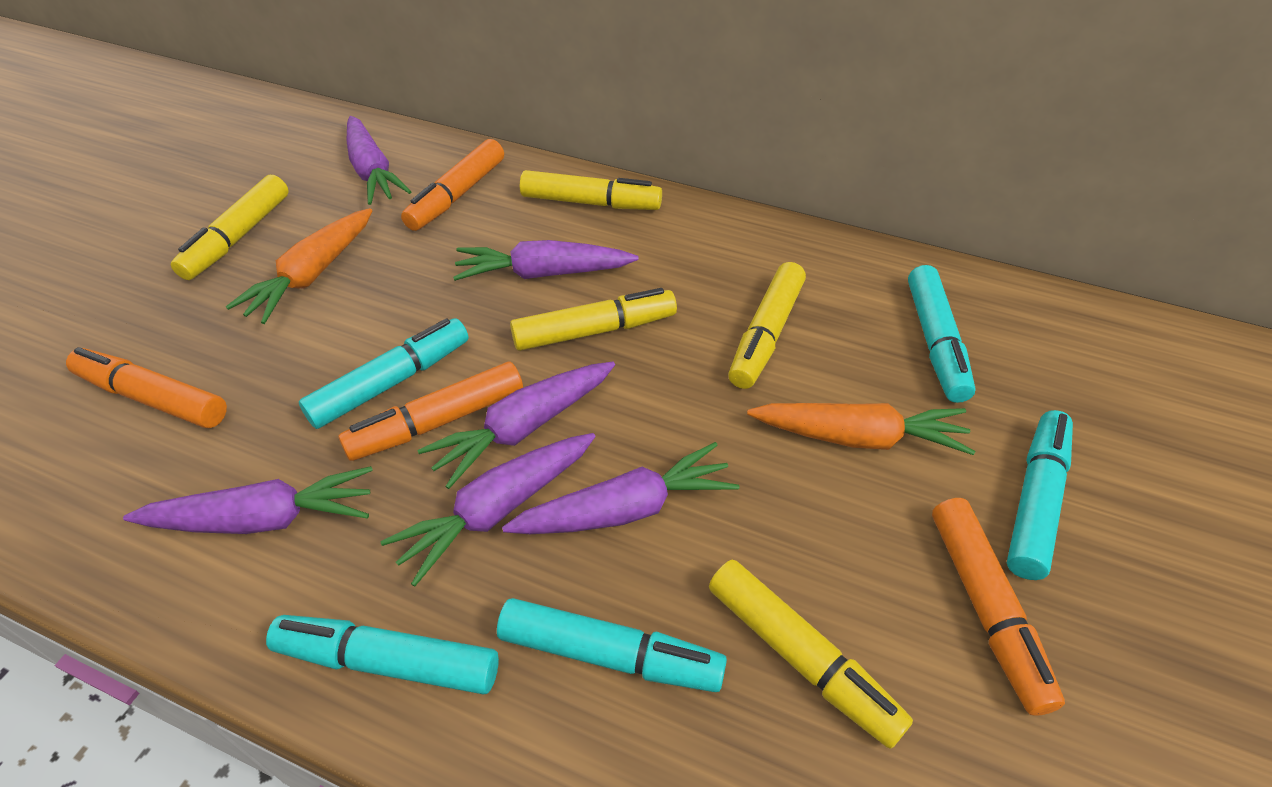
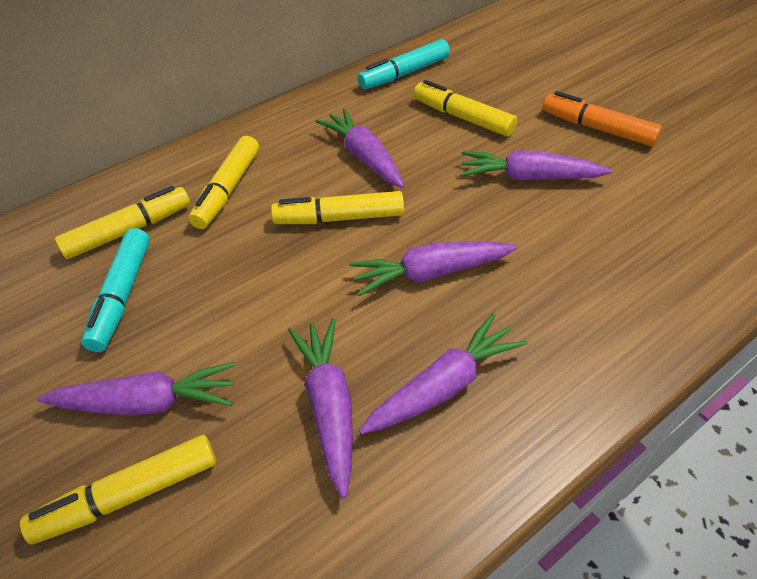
orange carrot: 2 -> 0
orange marker: 4 -> 1
turquoise marker: 5 -> 2

